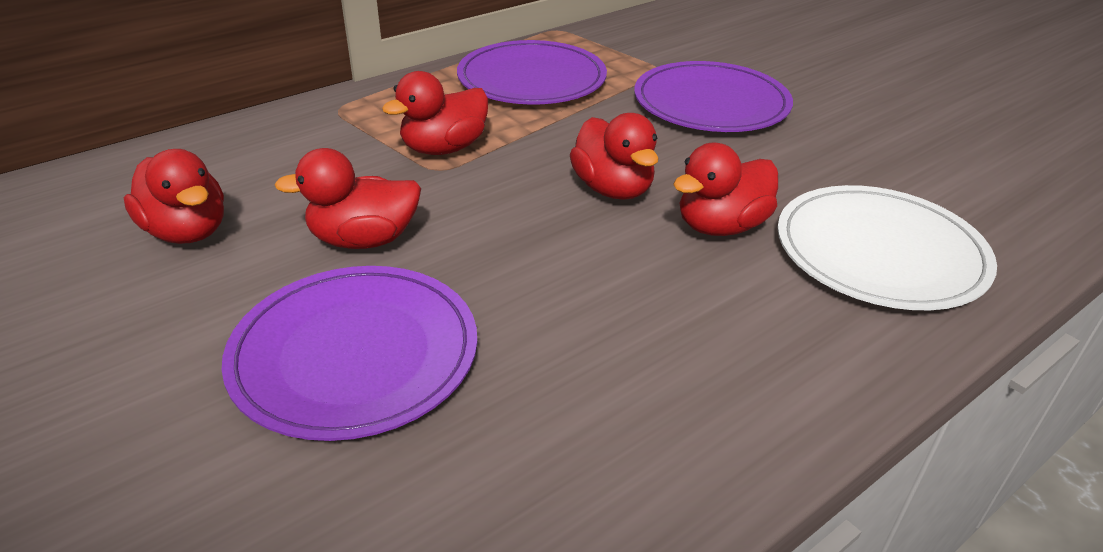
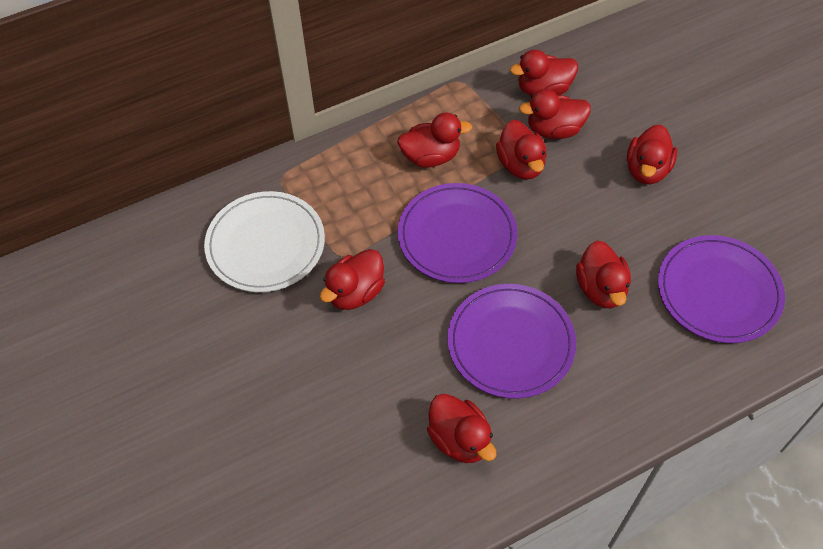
red duck: 5 -> 8

